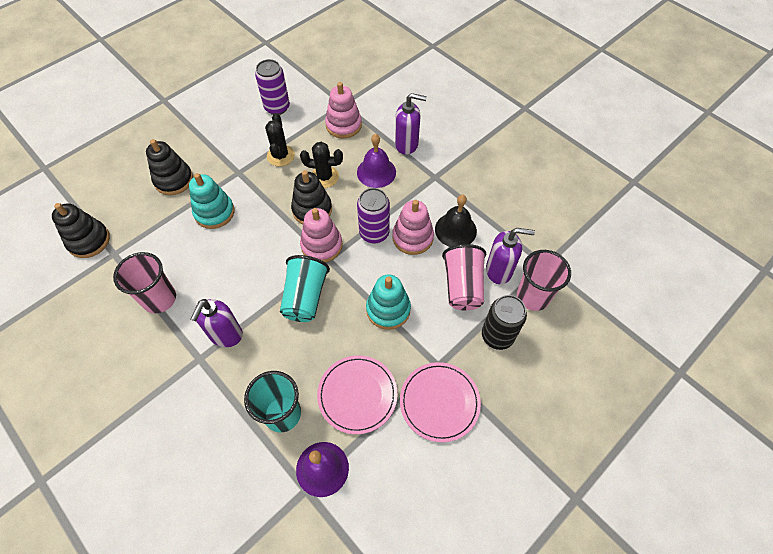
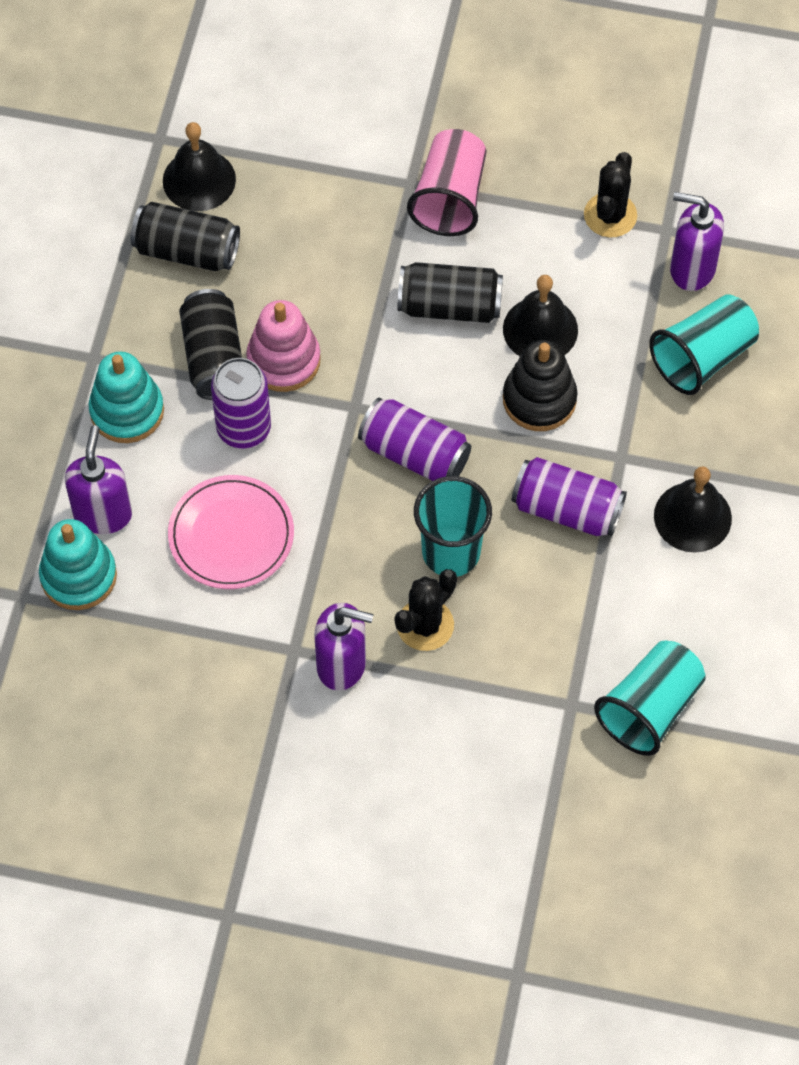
black bell: 1 -> 3
black can: 1 -> 3
black stacking toy: 3 -> 1
pink cup: 3 -> 1
pink plate: 2 -> 1
pink stacking toy: 3 -> 1
purple bell: 2 -> 0
purple can: 2 -> 3
turquoise cup: 2 -> 3

